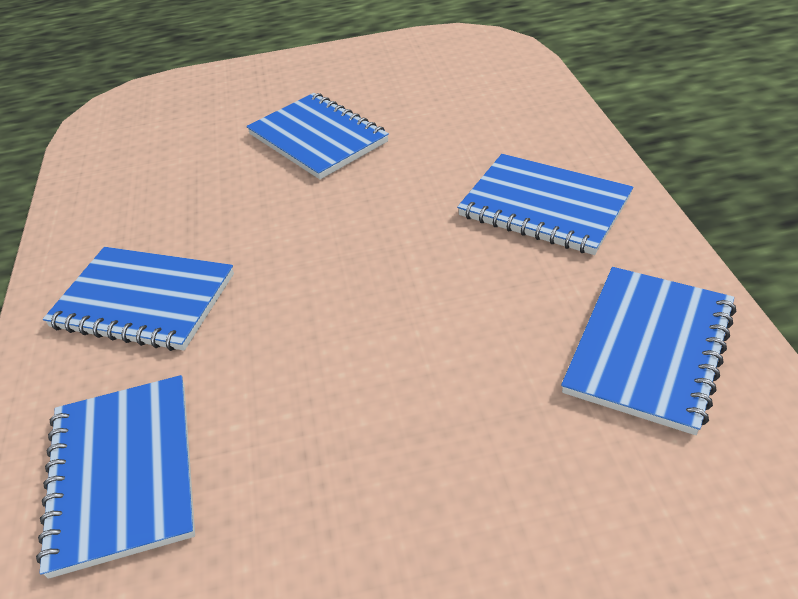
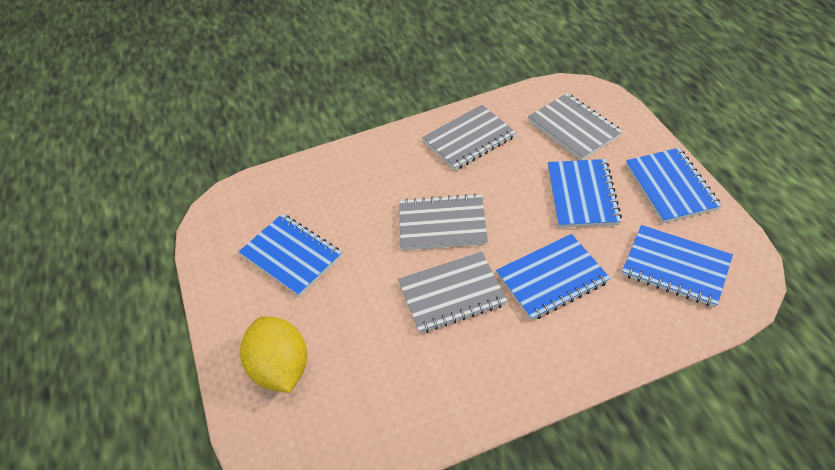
grey notebook: 0 -> 4
yellow lemon: 0 -> 1

